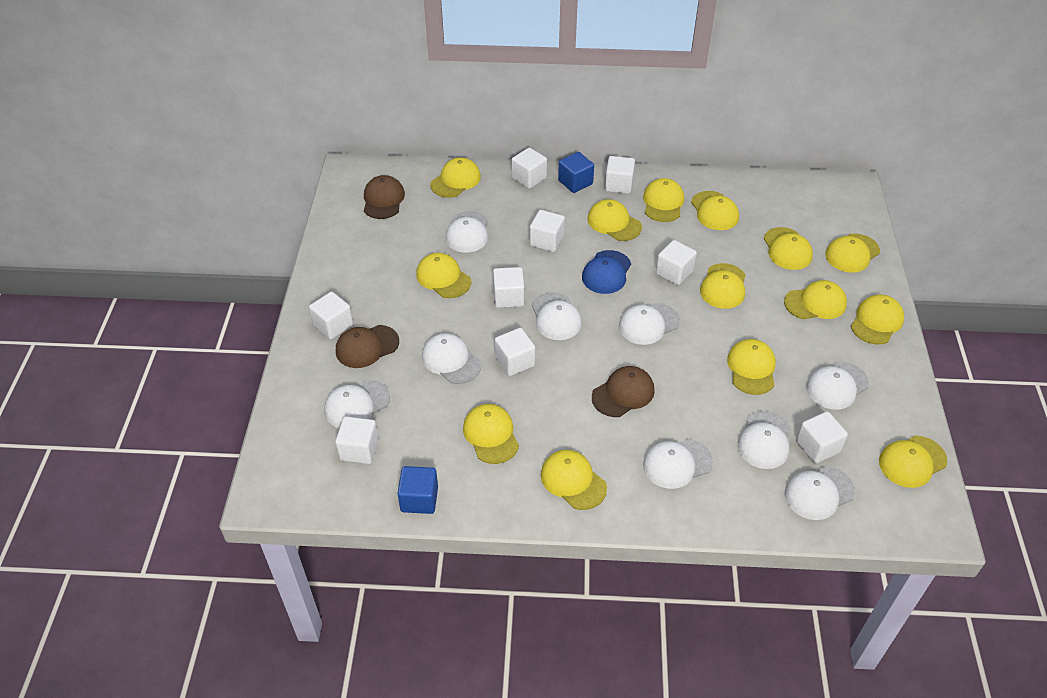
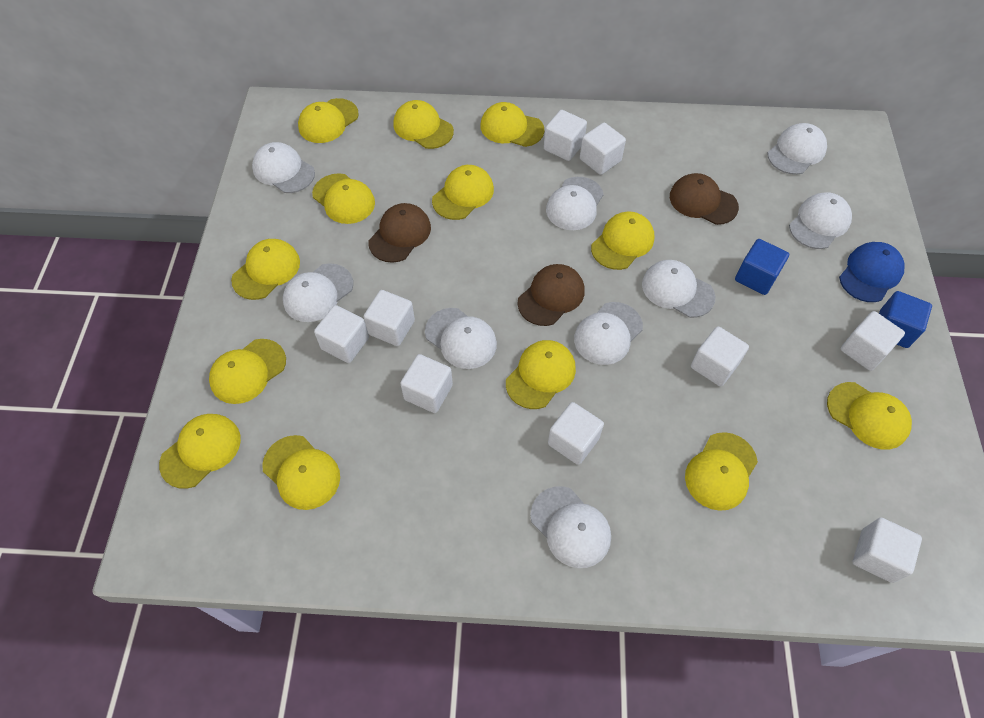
yellow cap: 14 -> 13

